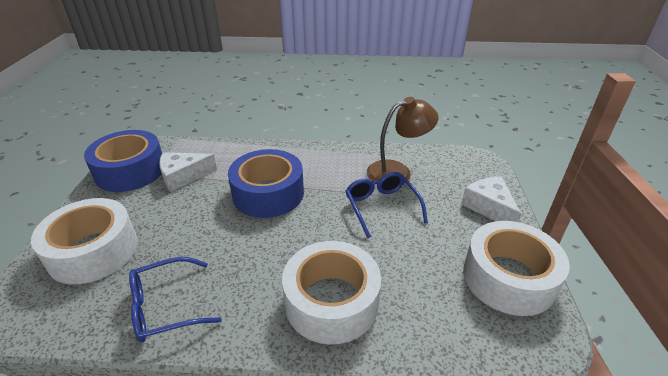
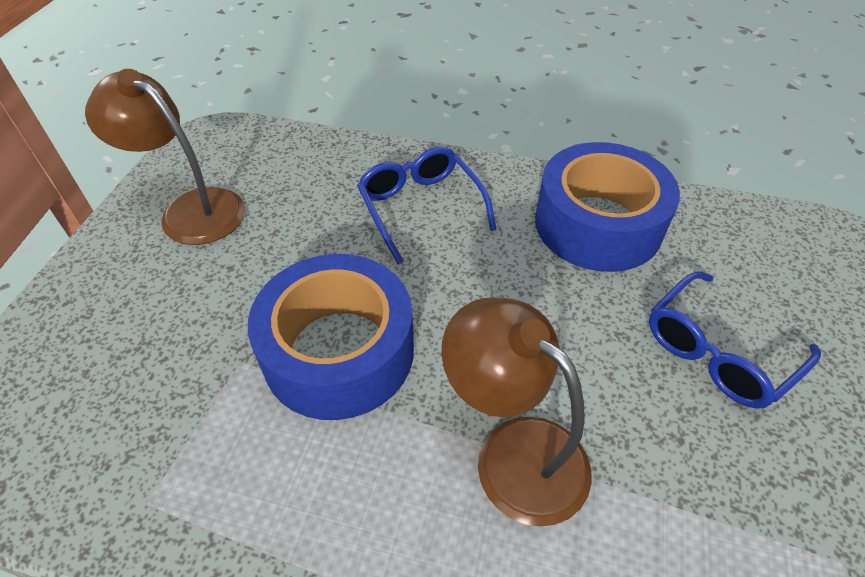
brown lamp: 1 -> 2
white cheese: 2 -> 0
white tape: 3 -> 0

